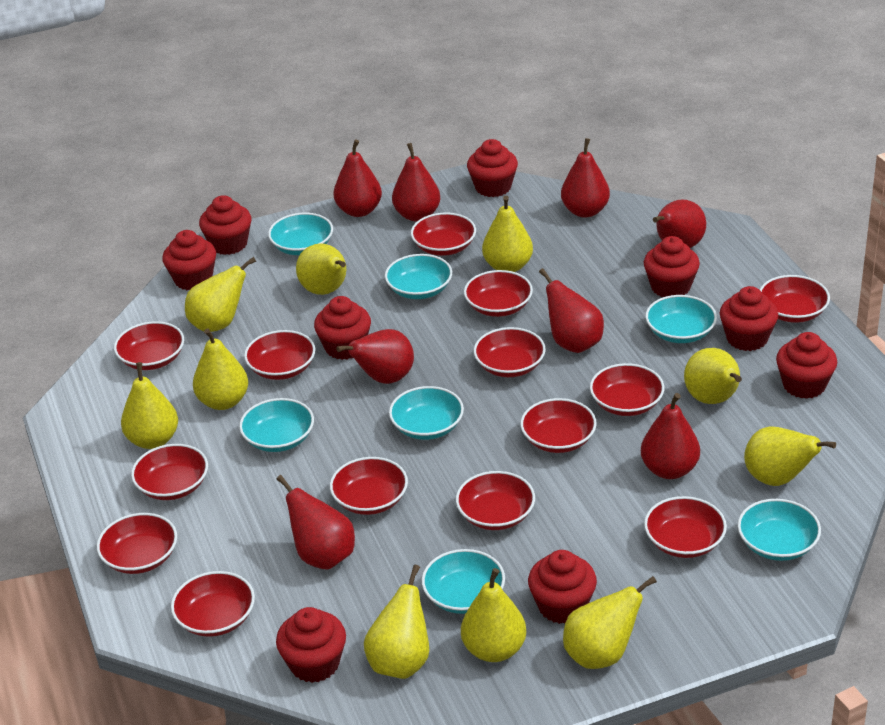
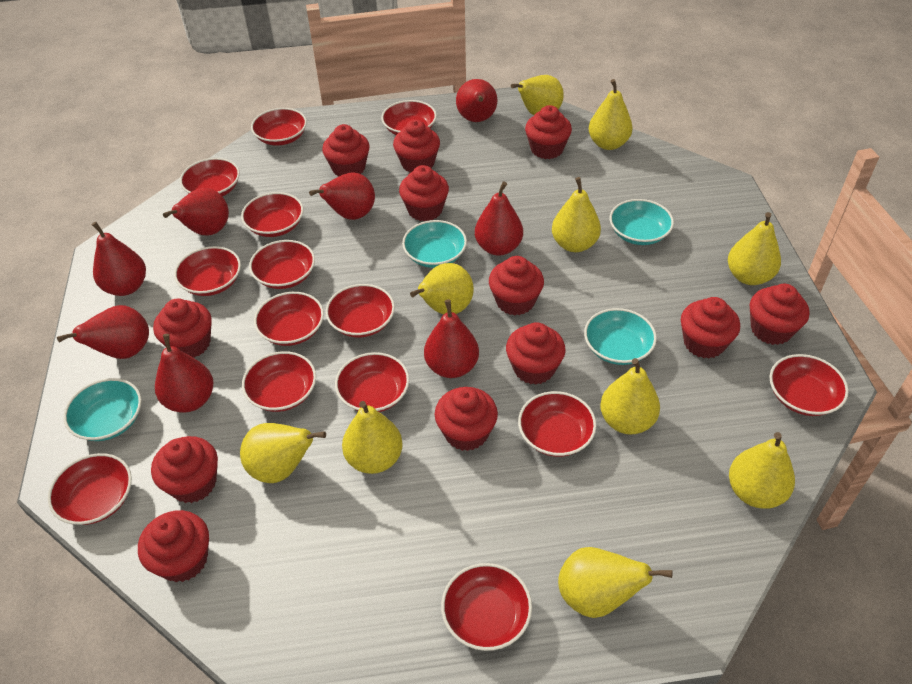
red cupcake: 9 -> 12
turquoise bowl: 7 -> 4

